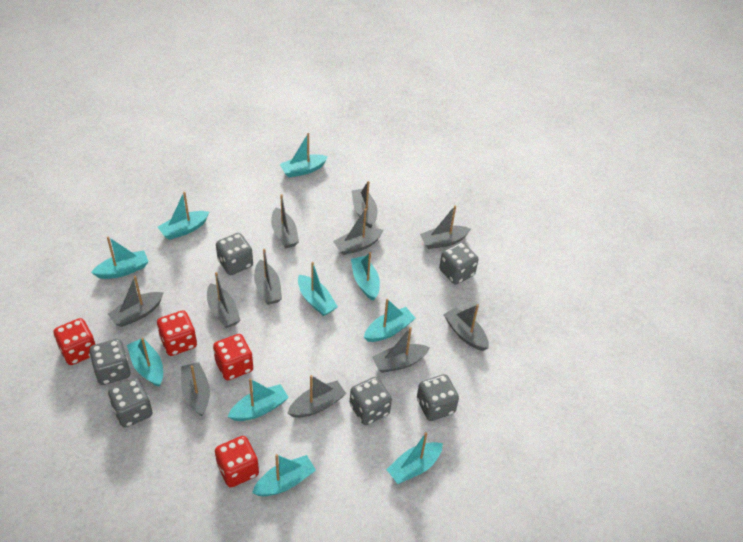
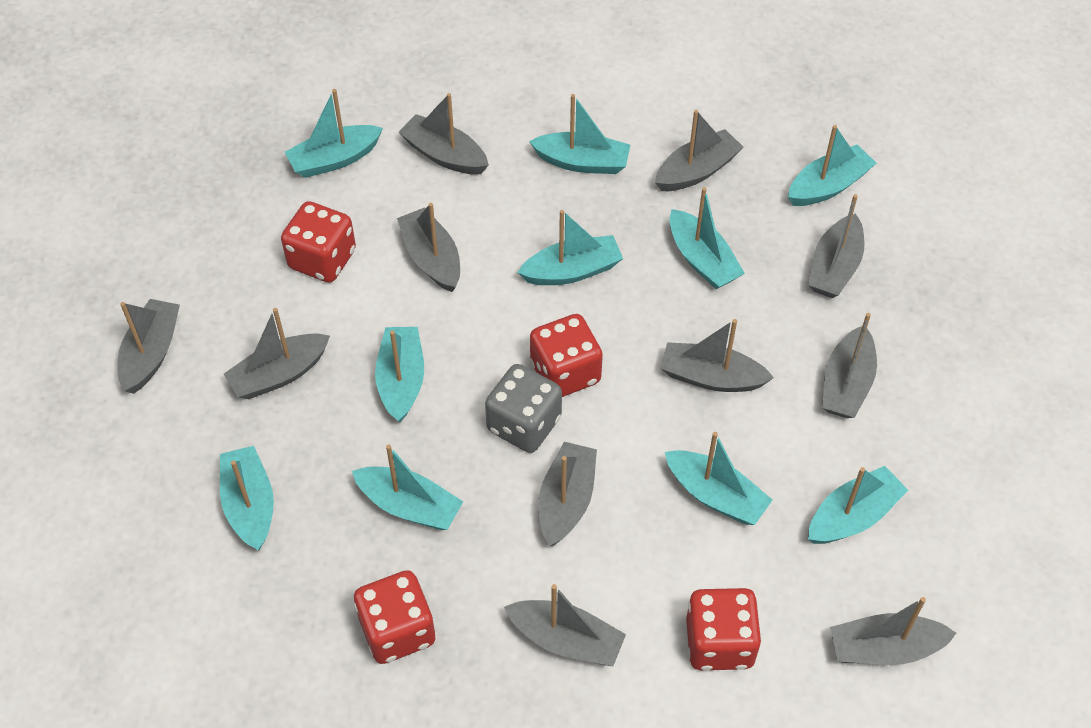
grey dice: 6 -> 1

